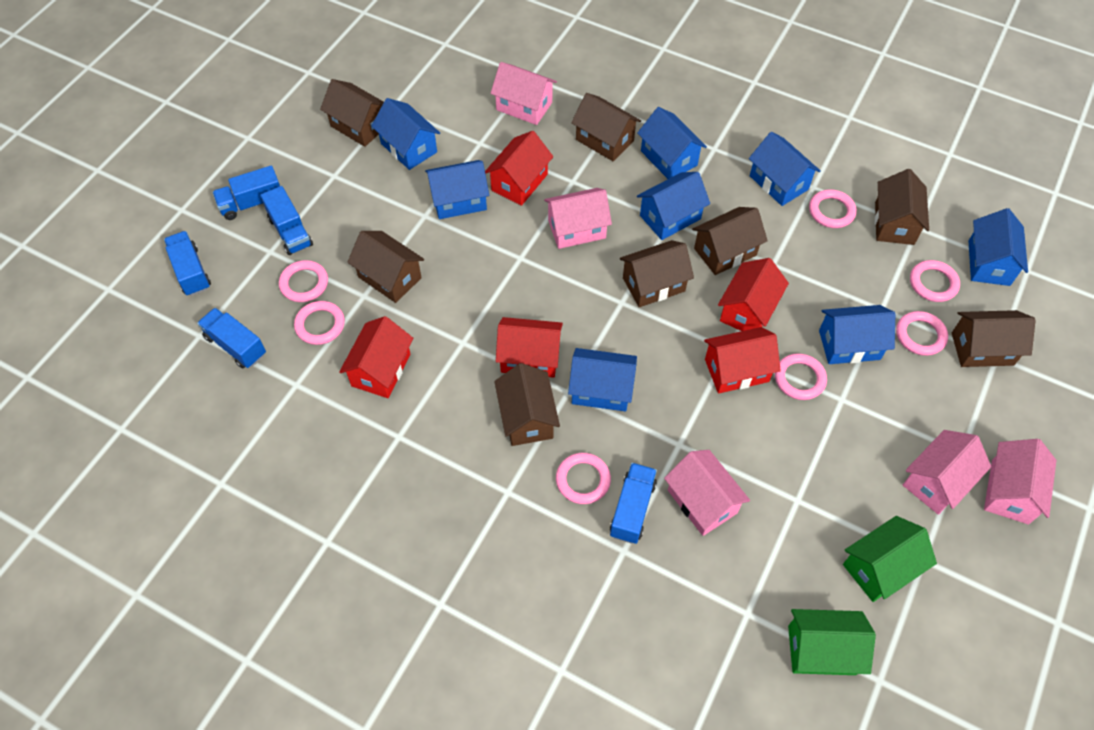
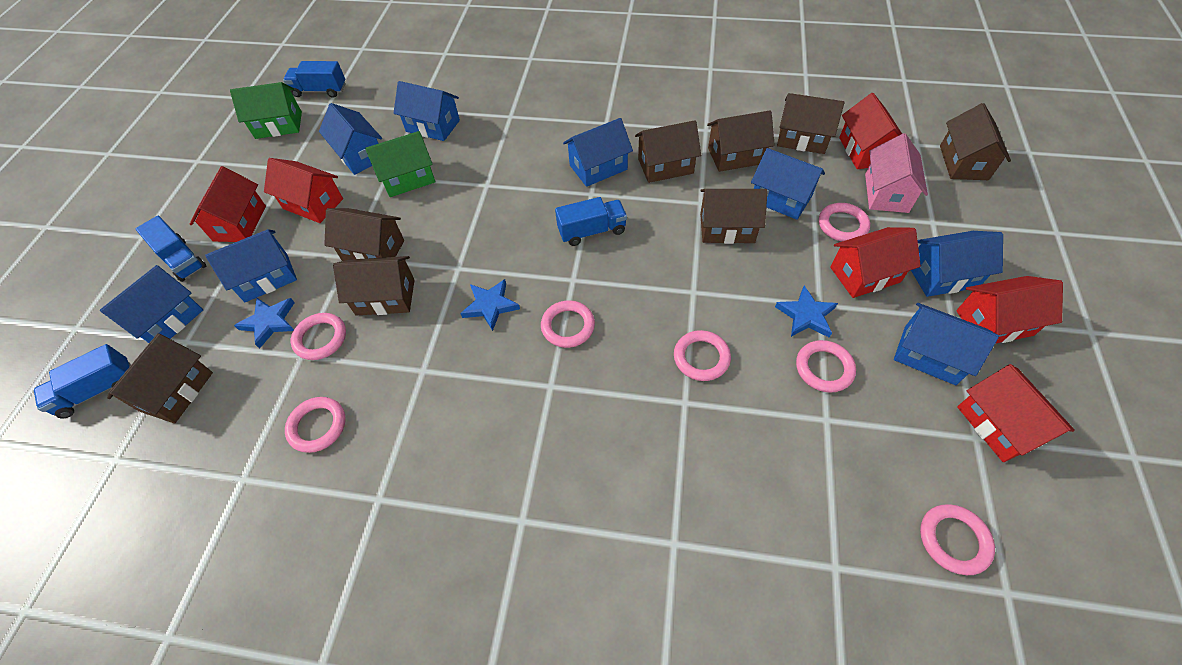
blue star: 0 -> 3
blue truck: 5 -> 4
pink house: 5 -> 1
red house: 5 -> 6

